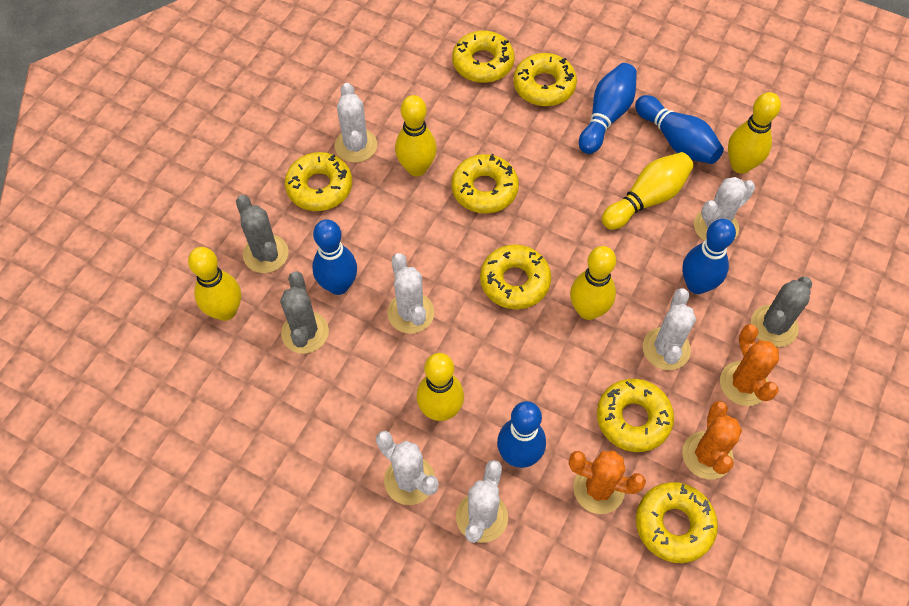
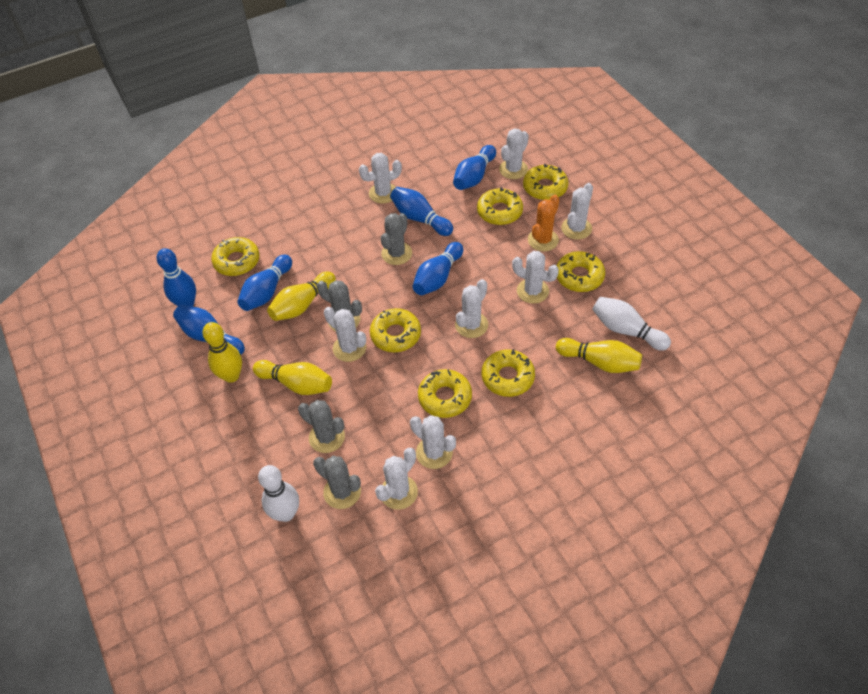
blue bowling pin: 5 -> 6
grey cactus: 3 -> 4
orange cactus: 3 -> 1
white bowling pin: 0 -> 2
white cactus: 6 -> 8
yellow bowling pin: 6 -> 4

